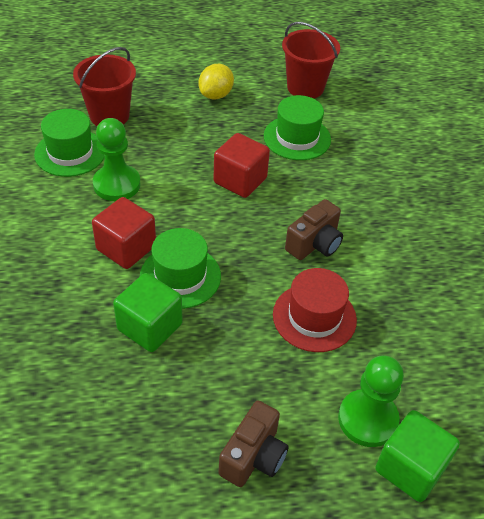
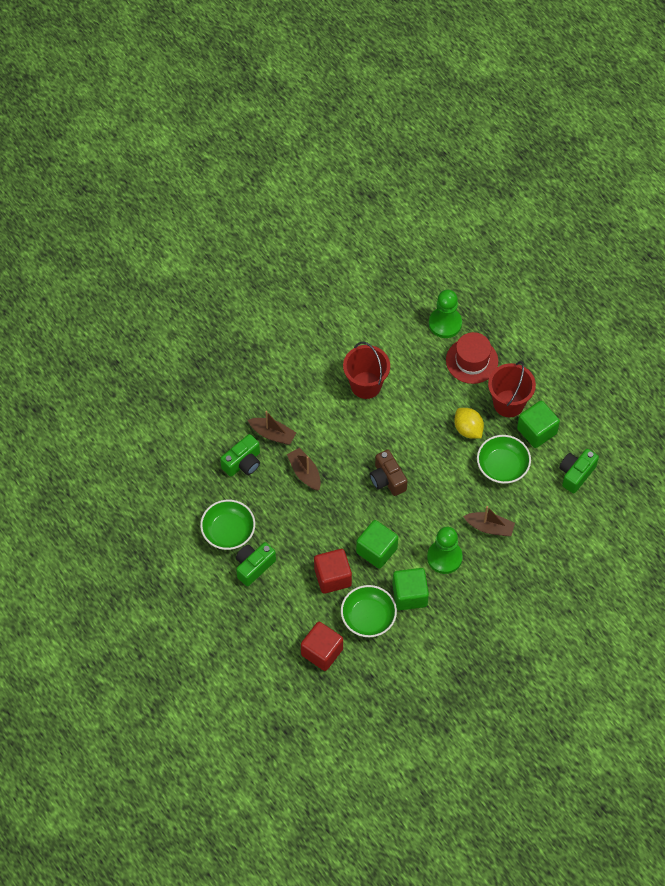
brown boat: 0 -> 3
brown camera: 2 -> 1
green bowl: 0 -> 3
green camera: 0 -> 3
green cube: 2 -> 3
green hat: 3 -> 0

